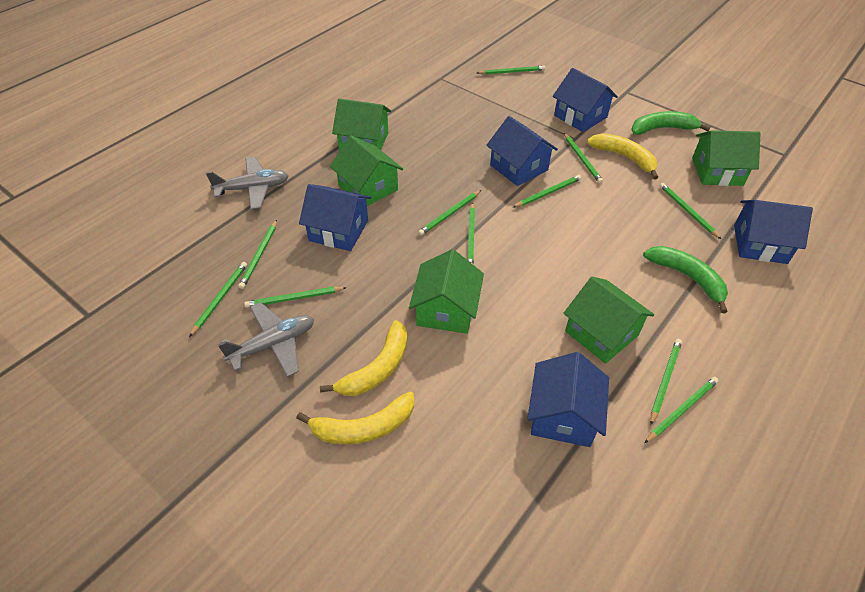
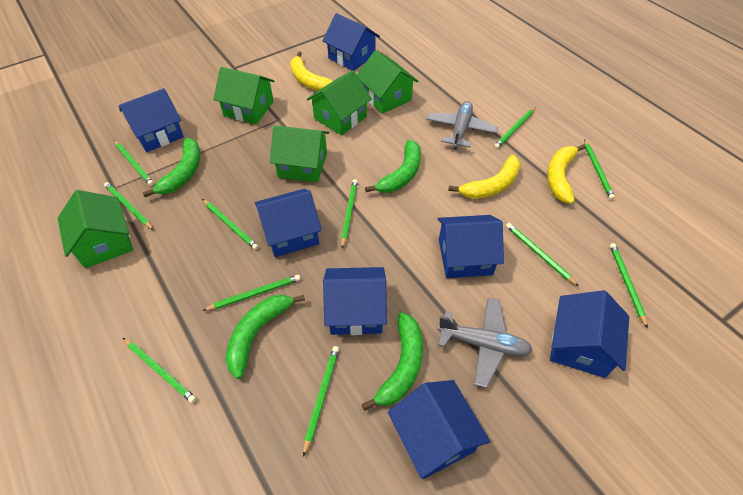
blue house: 5 -> 7
green banana: 2 -> 4

